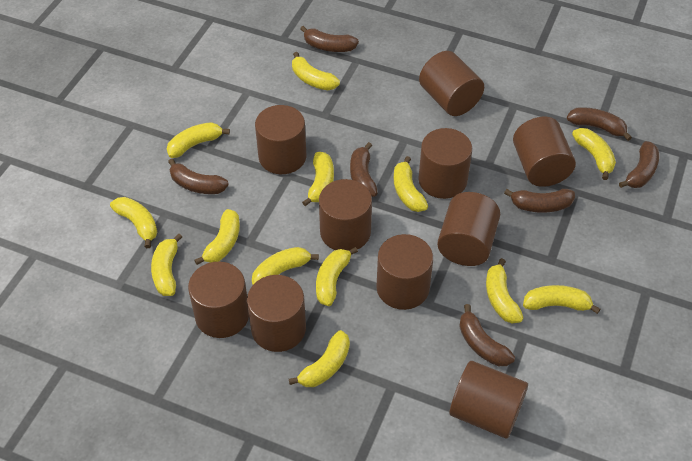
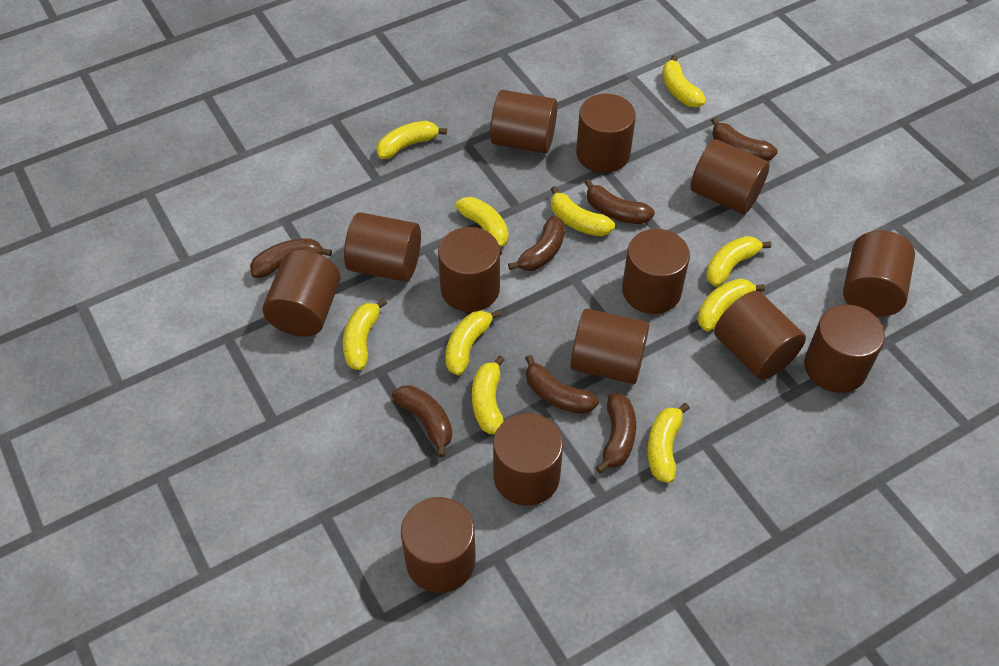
brown cylinder: 10 -> 13
yellow banana: 13 -> 10

